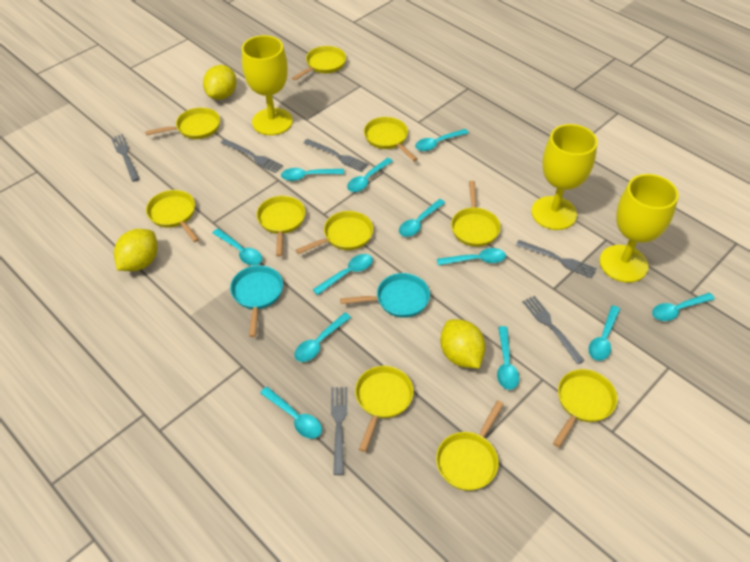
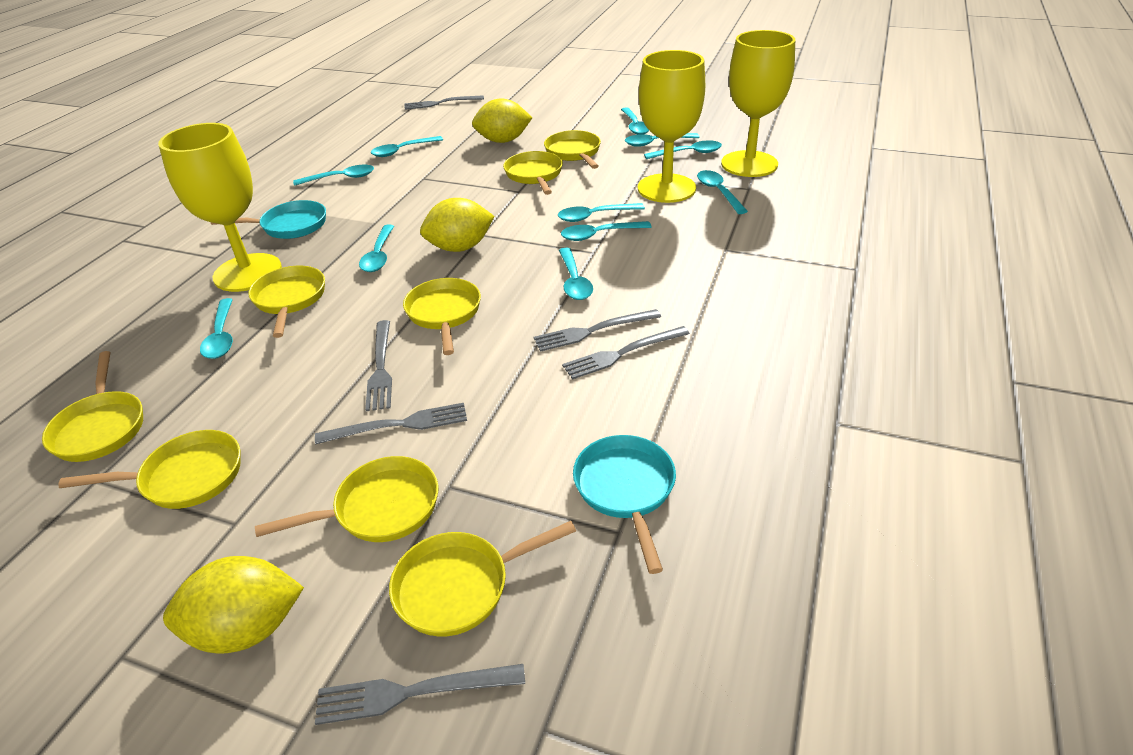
turquoise spoon: 12 -> 11
yellow pan: 10 -> 8

